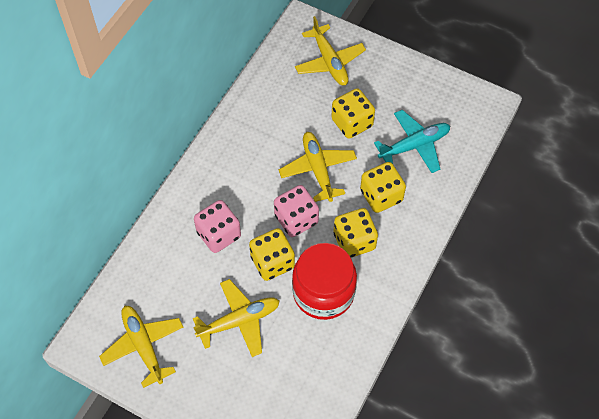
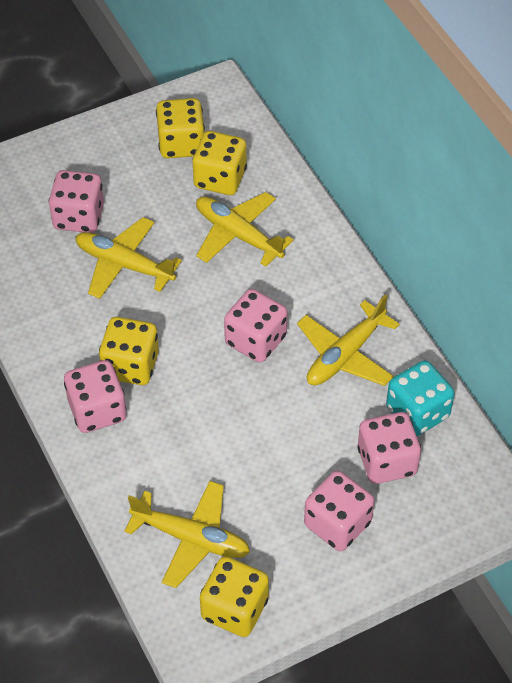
pink dice: 2 -> 5
red jar: 1 -> 0
turquoise dice: 0 -> 1
turquoise plane: 1 -> 0

